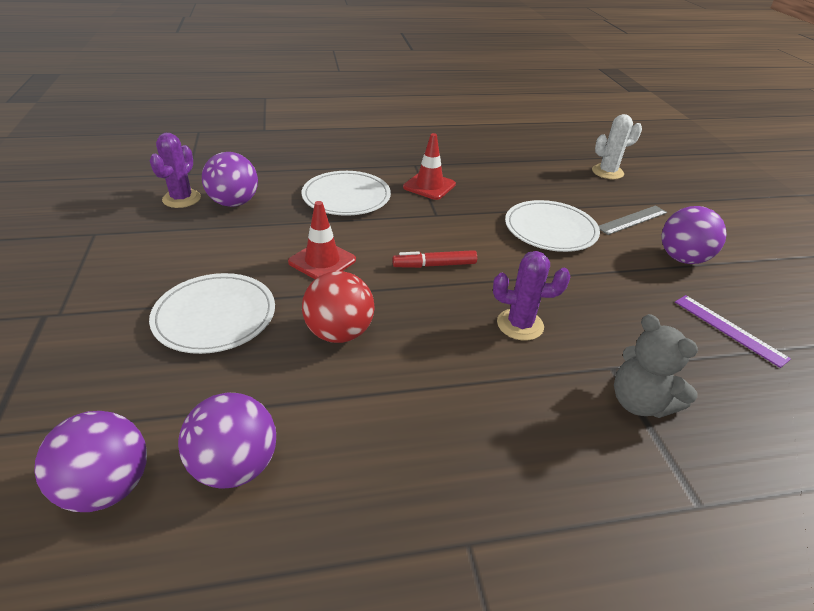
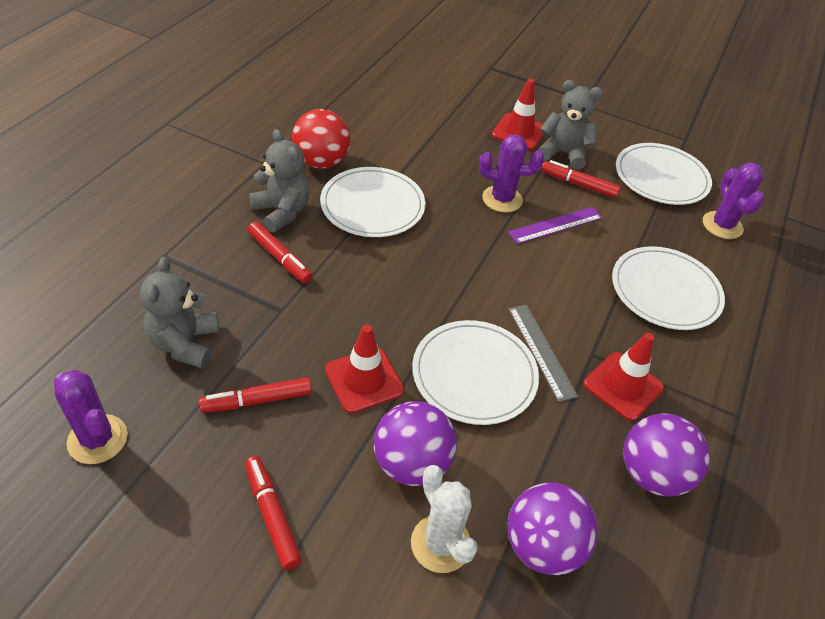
grey teddy bear: 1 -> 3
purple ball: 4 -> 3
purple cactus: 2 -> 3
red marker: 1 -> 4
red traffic cone: 2 -> 3
white plate: 3 -> 4

